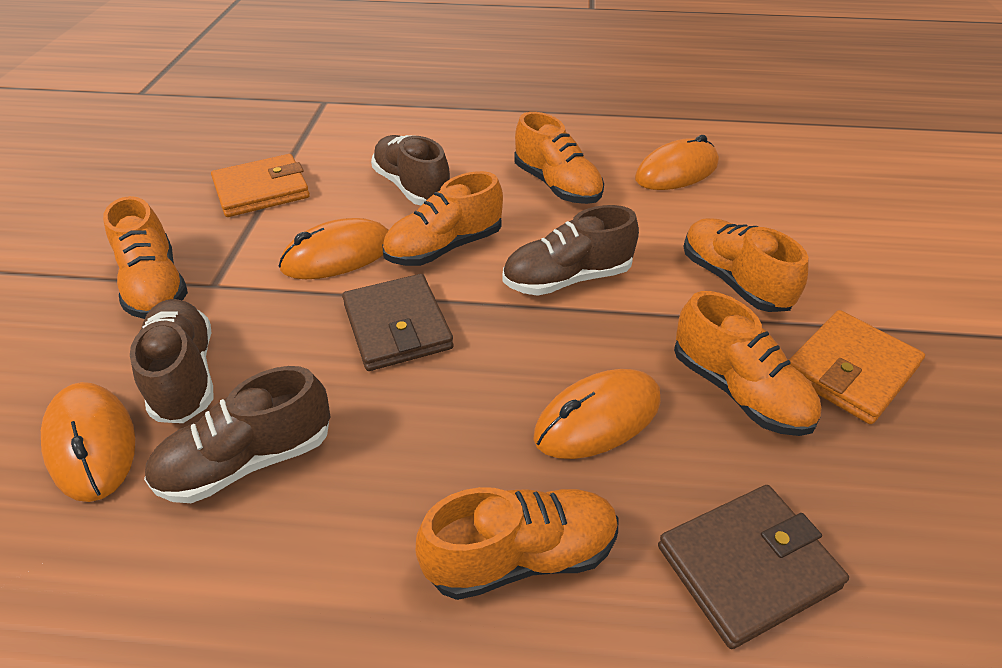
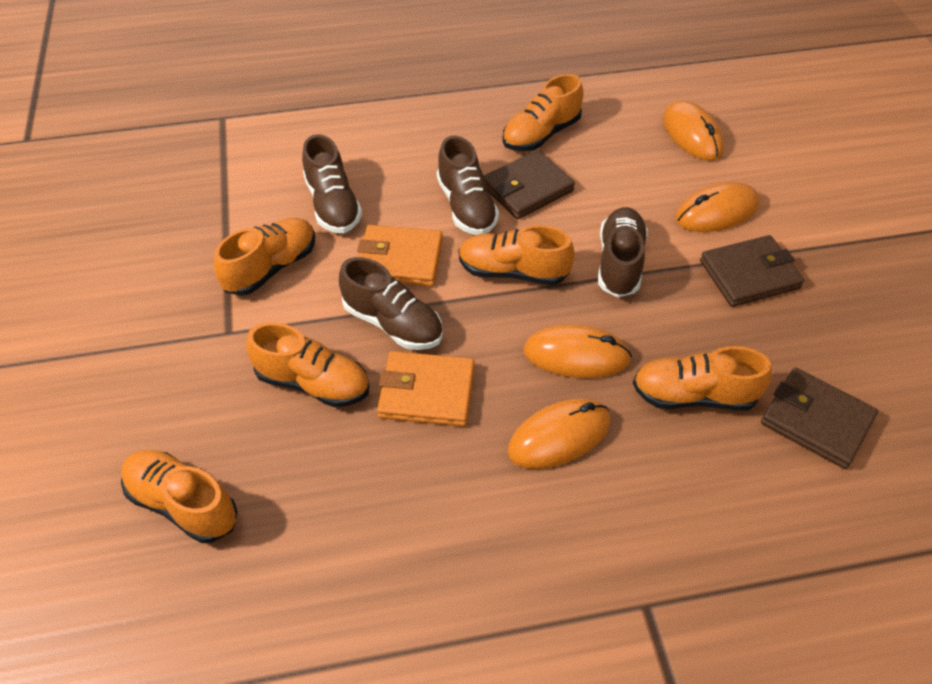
brown wallet: 2 -> 3

